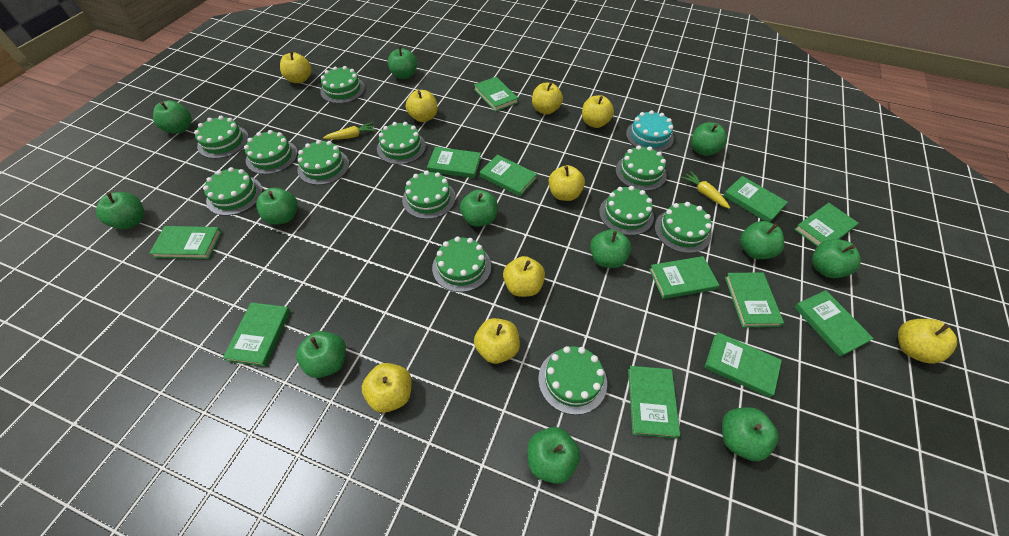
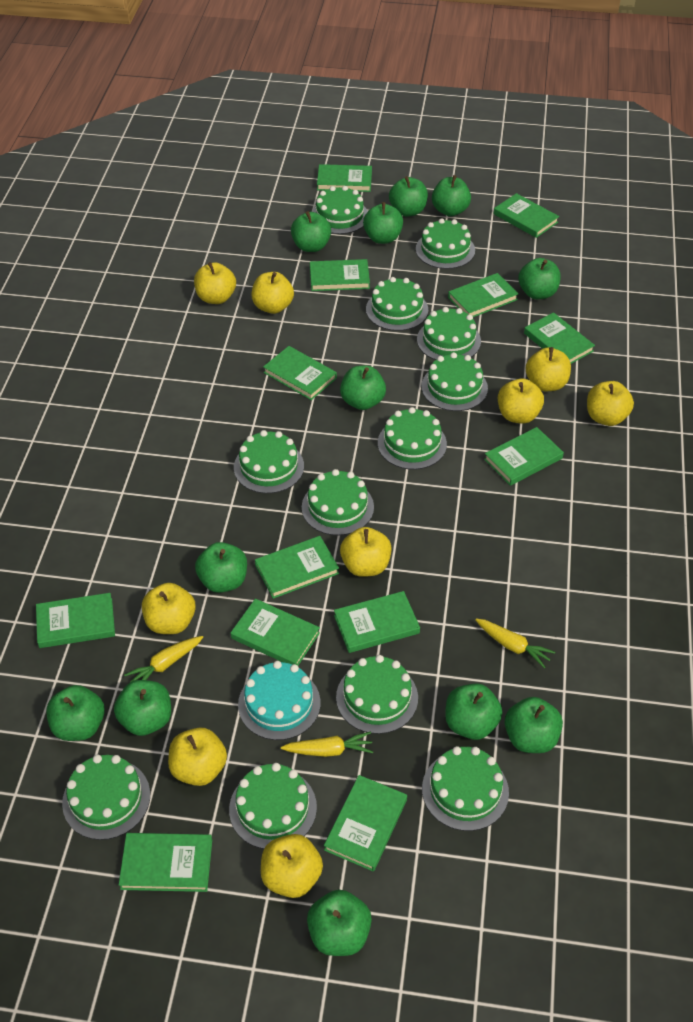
green book: 12 -> 13
yellow carrot: 2 -> 3

